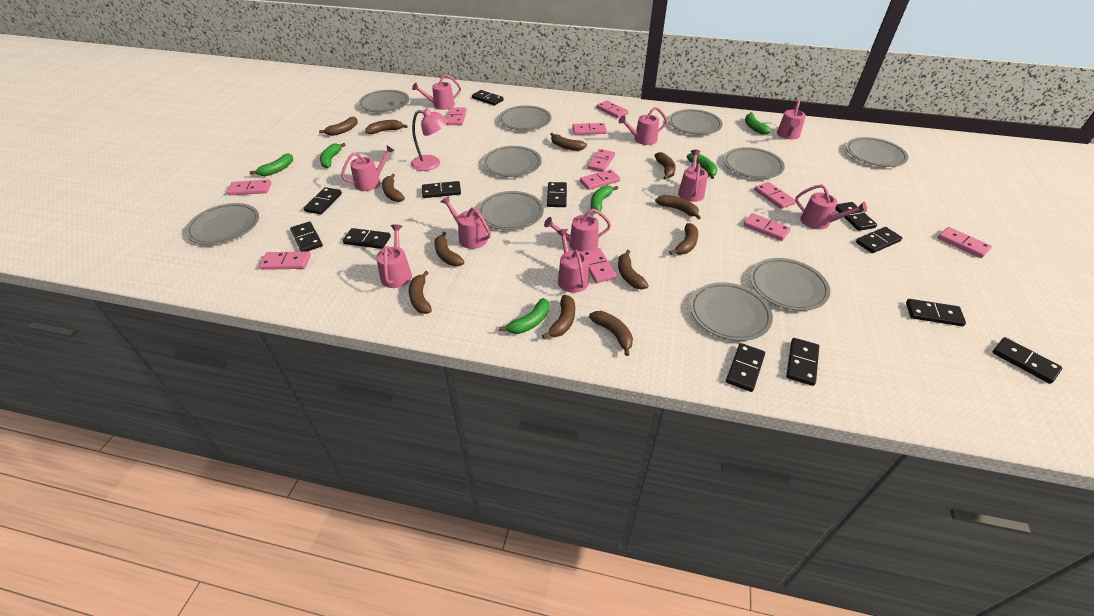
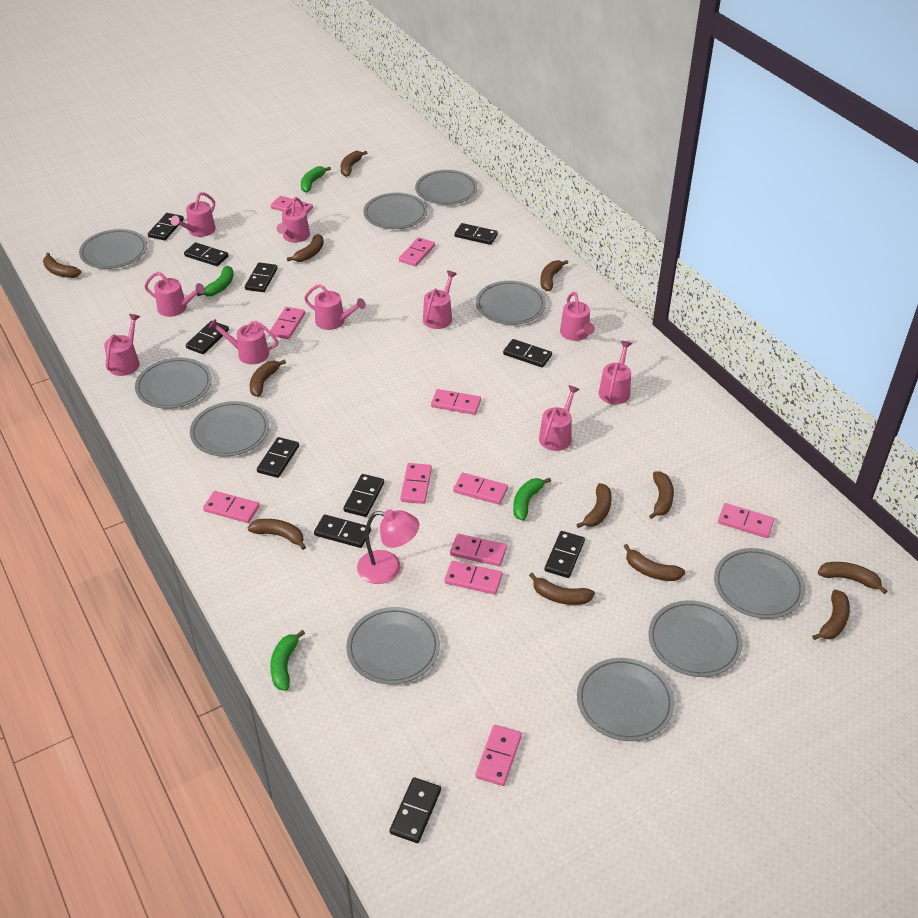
black domino: 12 -> 11
green banana: 6 -> 4

